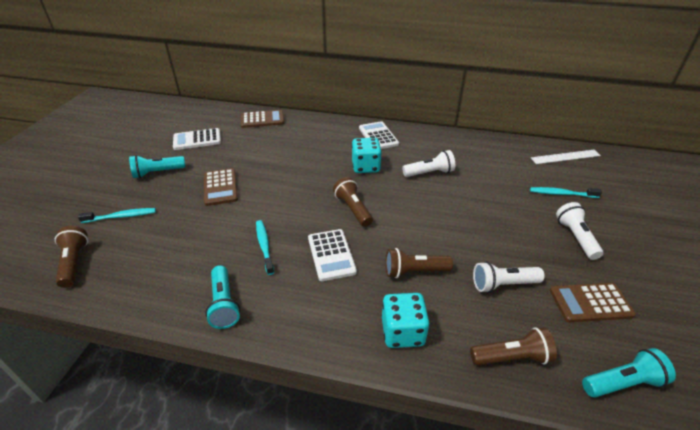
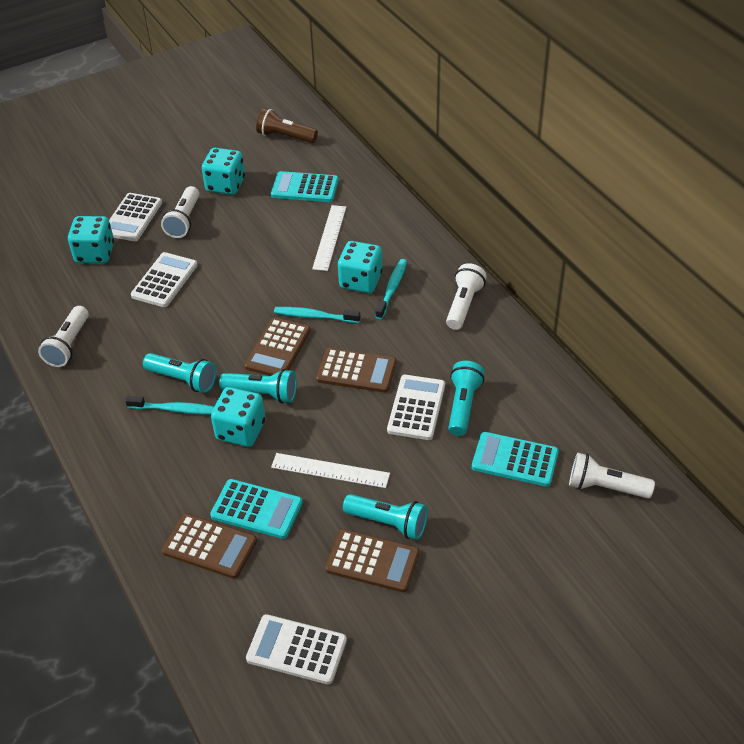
brown calculator: 3 -> 4
brown flashlight: 4 -> 1
turquoise calculator: 0 -> 3
turquoise dice: 2 -> 4
turquoise flashlight: 3 -> 4
white calculator: 3 -> 4
white flashlight: 3 -> 4
white ruler: 1 -> 2

